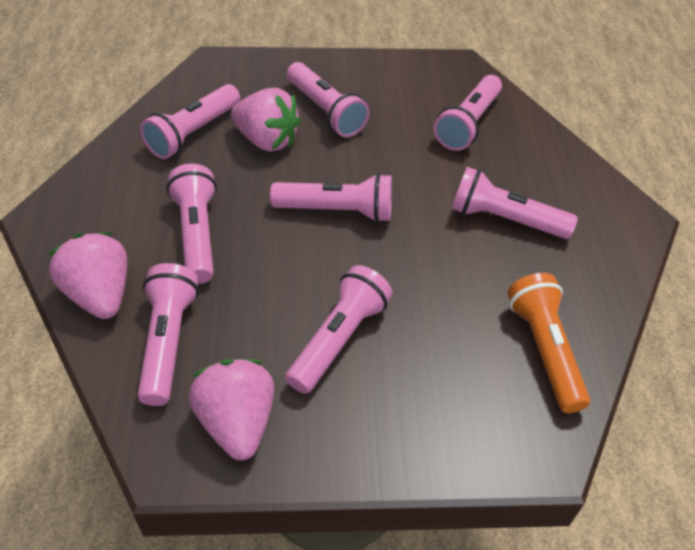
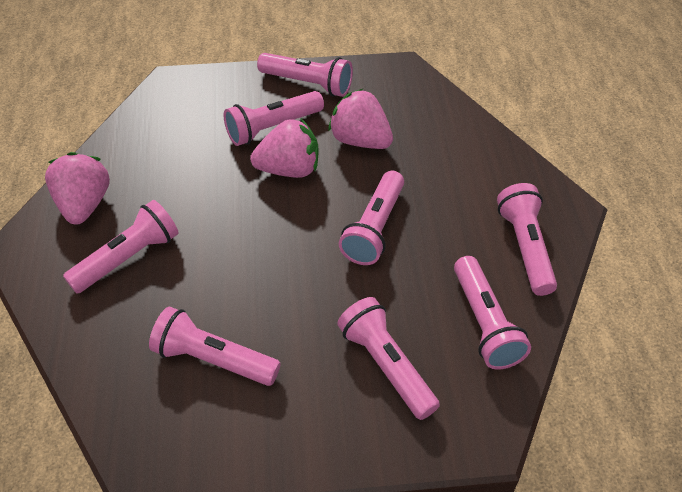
orange flashlight: 1 -> 0

